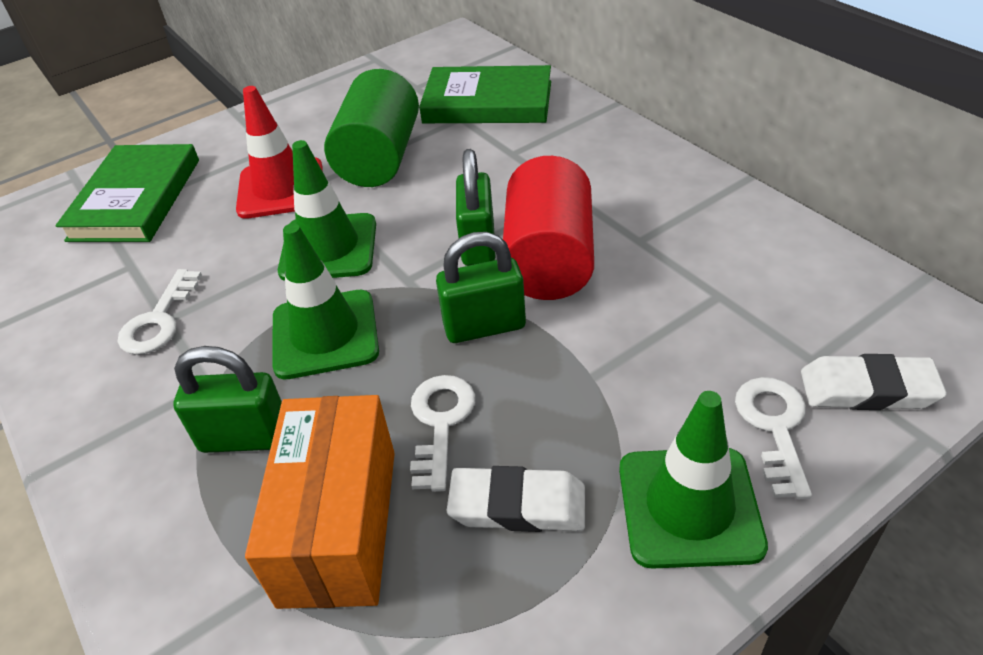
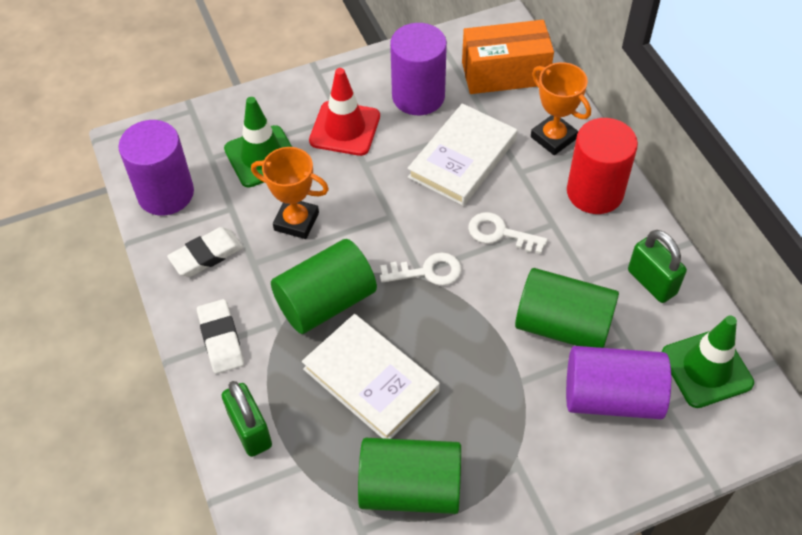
green book: 2 -> 0
green cylinder: 1 -> 3
green padlock: 3 -> 2
green traffic cone: 3 -> 2
orange trophy: 0 -> 2
purple cylinder: 0 -> 3
white book: 0 -> 2
white key: 3 -> 2

